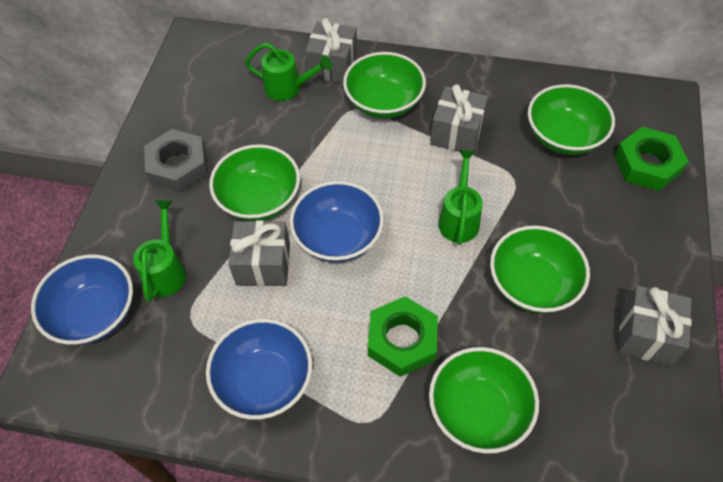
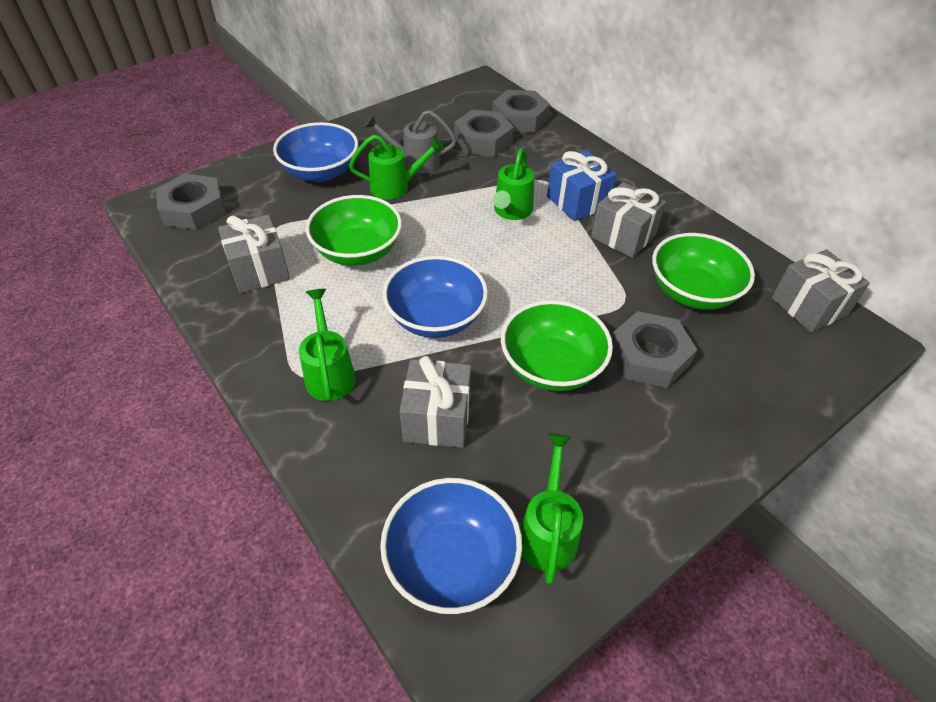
blue gift: 0 -> 1
green bowl: 5 -> 3
green nut: 2 -> 0
green watering can: 3 -> 4
grey nut: 1 -> 4
grey watering can: 0 -> 1

